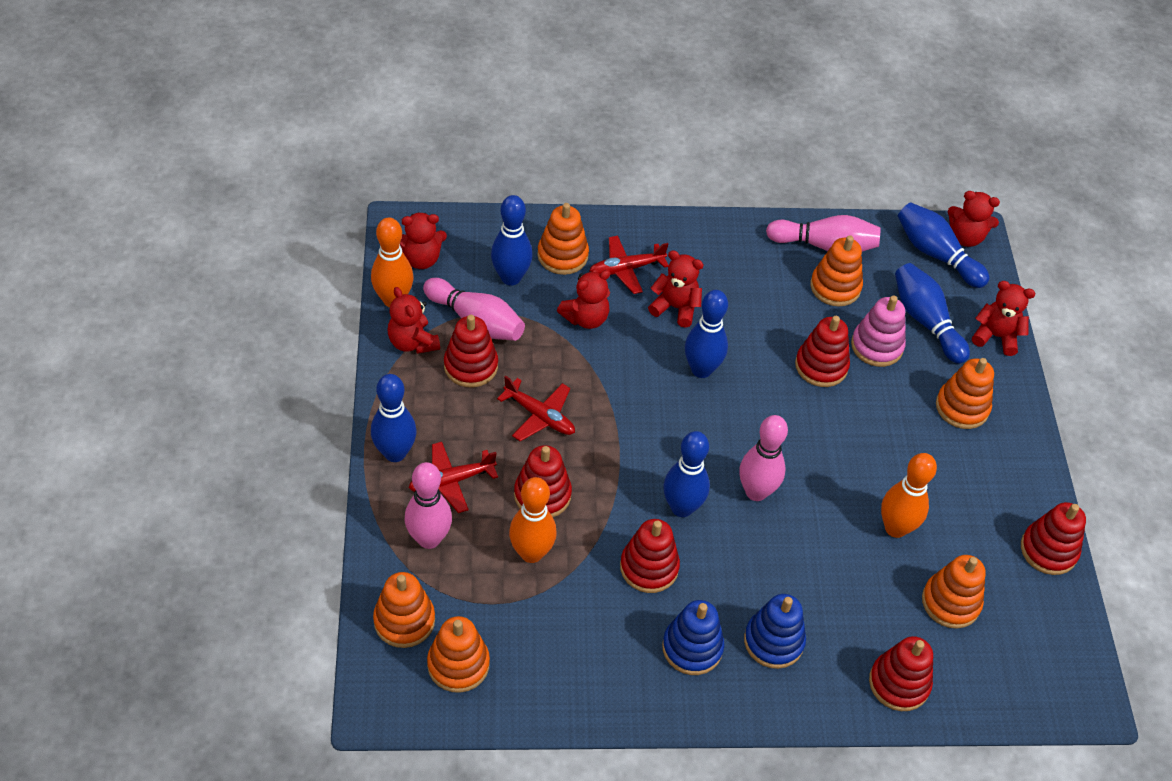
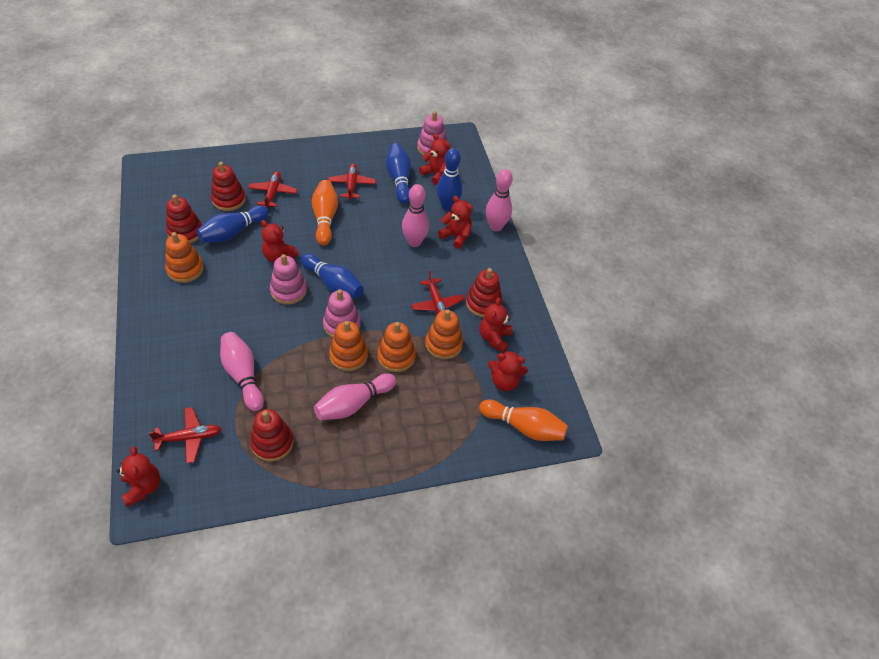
blue bowling pin: 6 -> 4
blue stacking toy: 2 -> 0
orange bowling pin: 3 -> 2
orange stacking toy: 6 -> 4
pink stacking toy: 1 -> 3
red plane: 3 -> 4
red stacking toy: 6 -> 4

